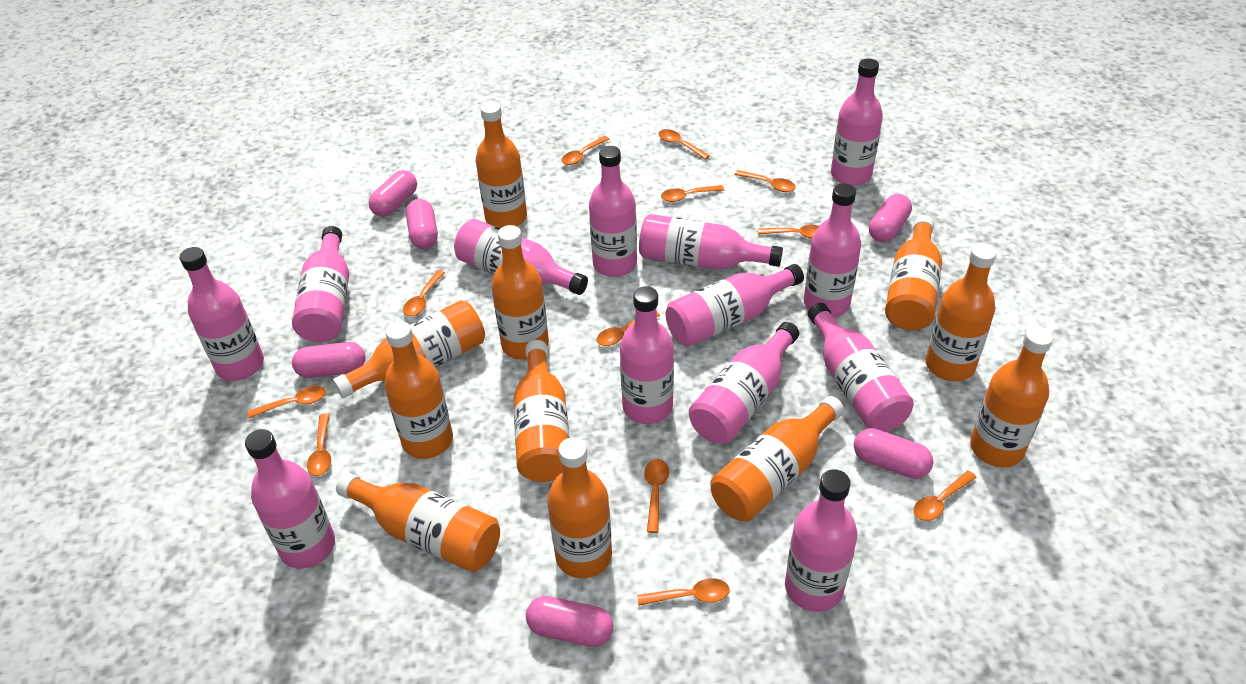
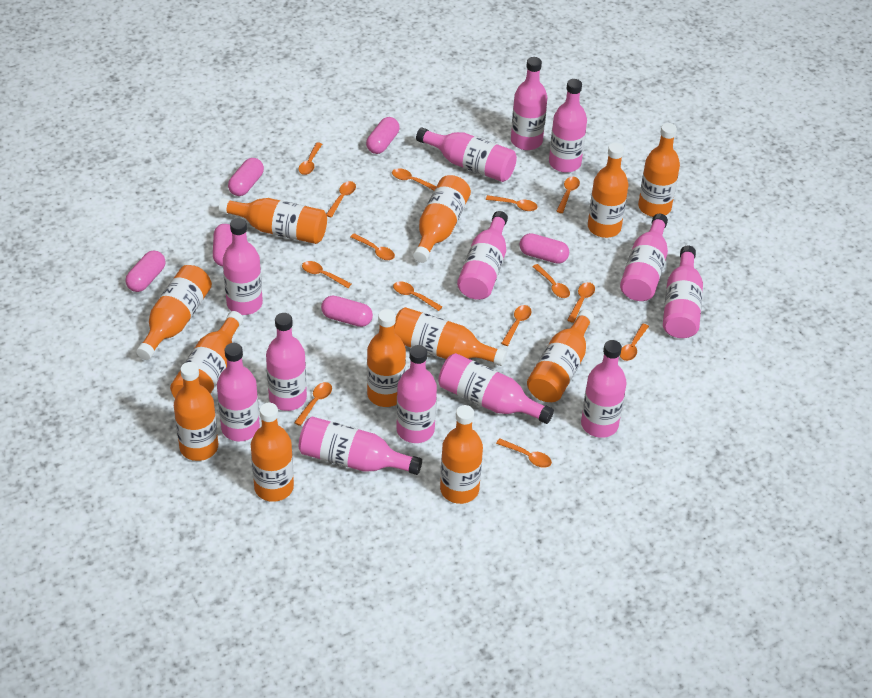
orange bottle: 11 -> 12
orange spoon: 12 -> 14

